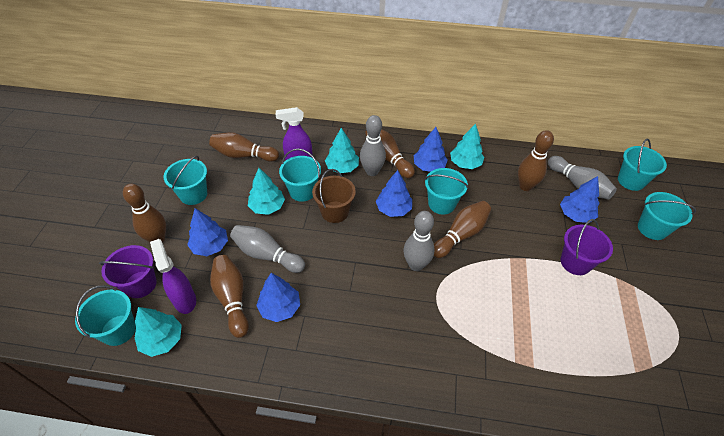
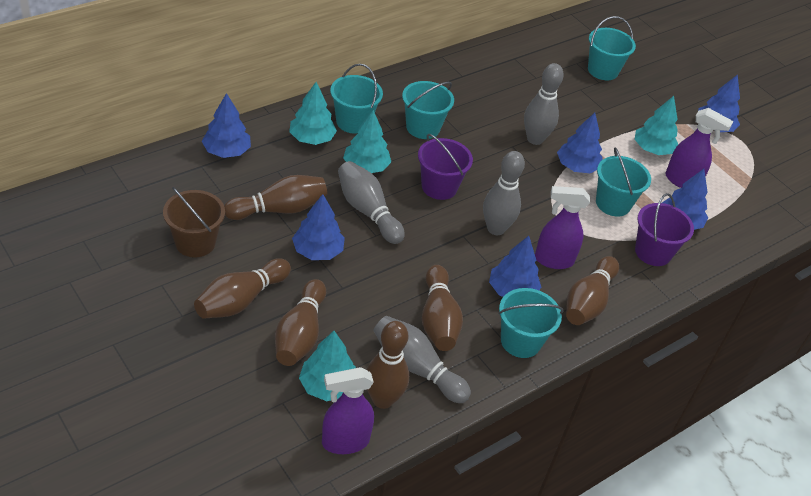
blue tree: 5 -> 6
purple spray bottle: 2 -> 3
turquoise bucket: 6 -> 5

